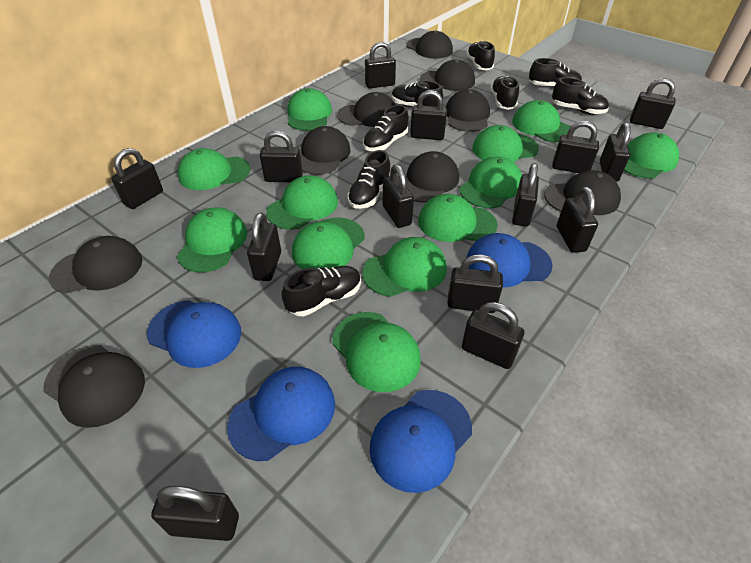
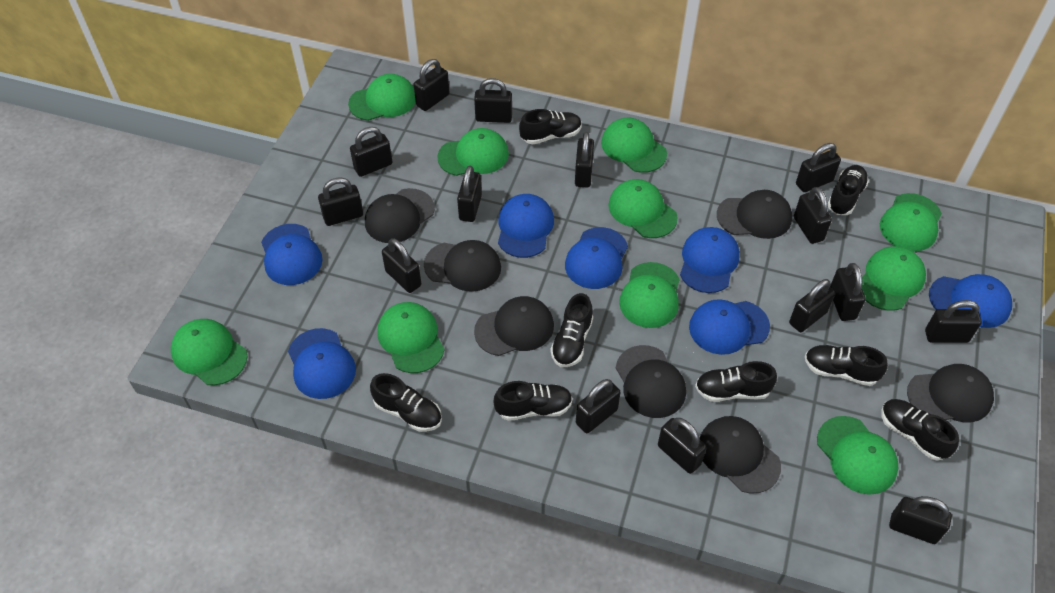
black cap: 9 -> 7
black padlock: 14 -> 15
blue cap: 4 -> 7
green cap: 12 -> 10

